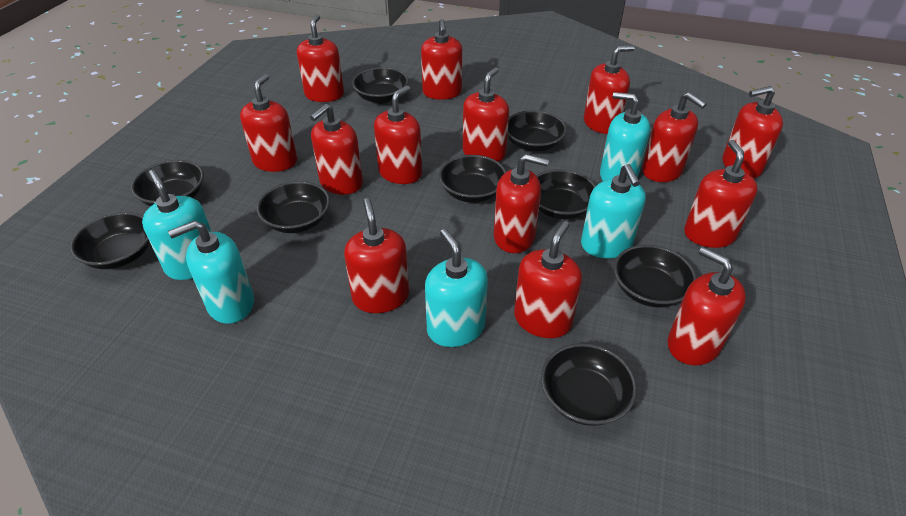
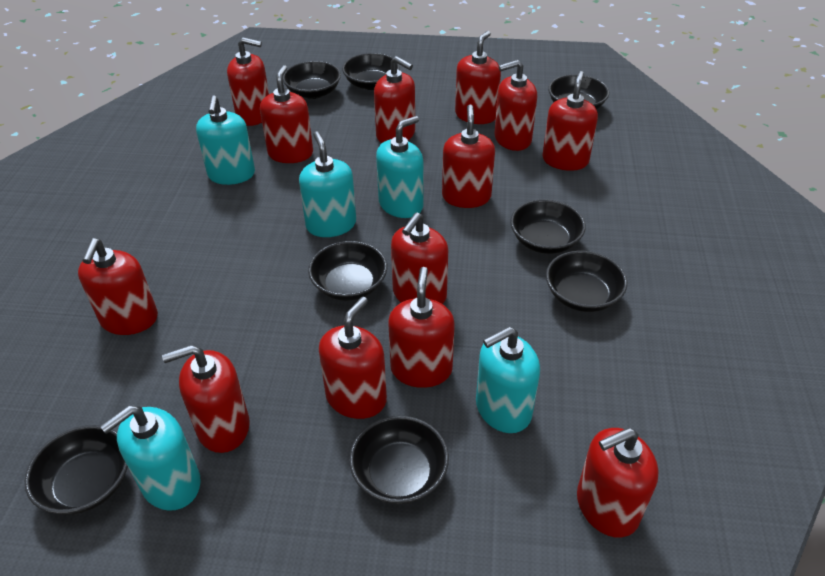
black bowl: 9 -> 8
red soap dispenser: 14 -> 13

